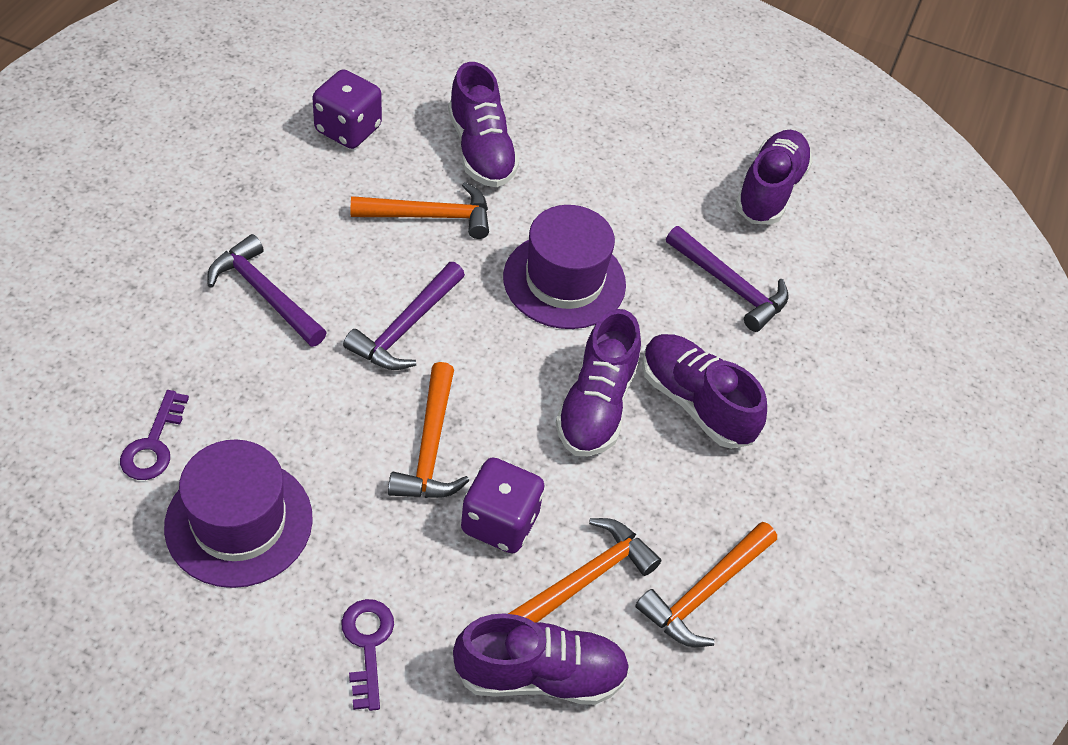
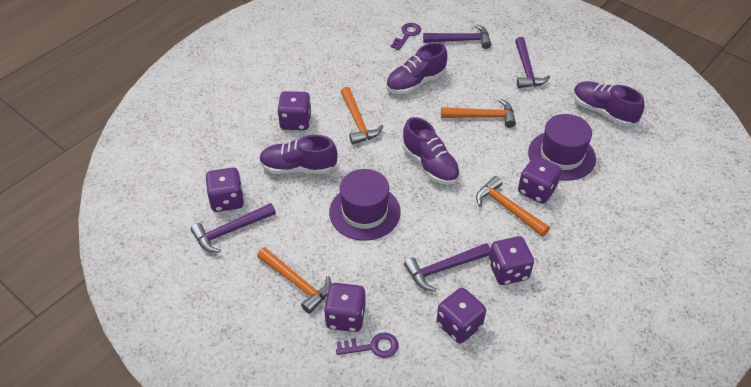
purple dice: 2 -> 6
purple hammer: 3 -> 4
purple shoe: 5 -> 4

